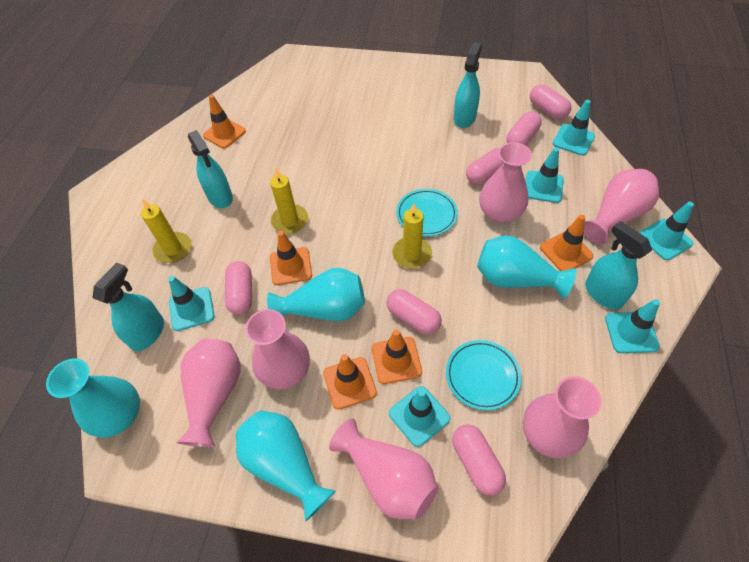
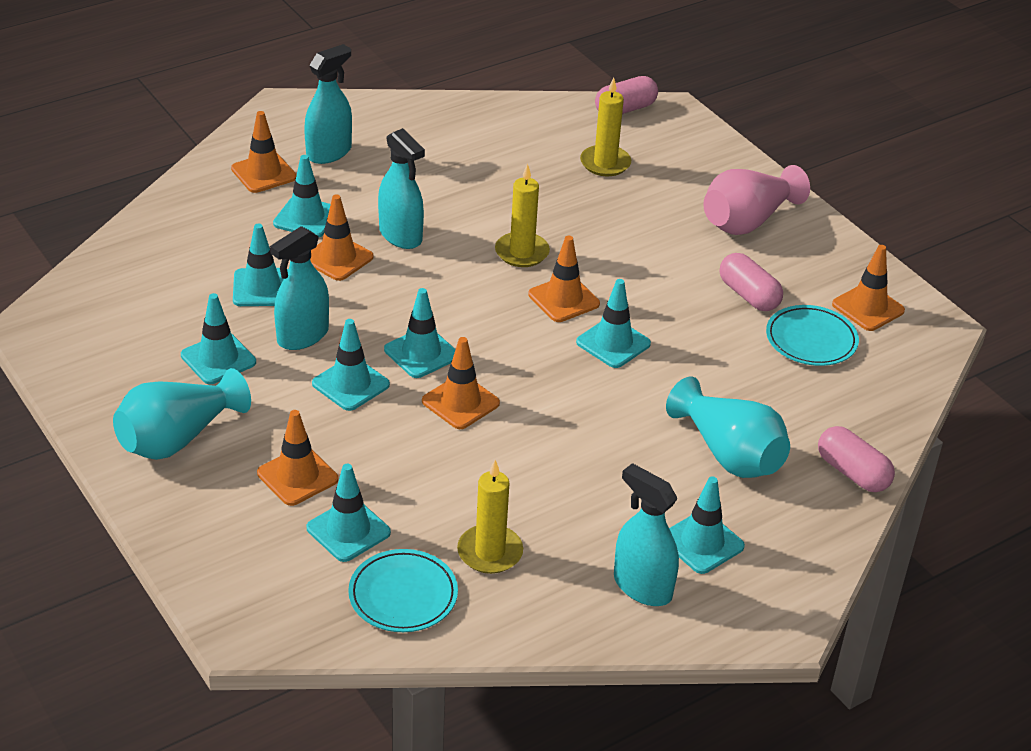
orange traffic cone: 5 -> 6
pink capsule: 6 -> 3
pink vase: 6 -> 1
turquoise traffic cone: 6 -> 8
turquoise vase: 4 -> 2

